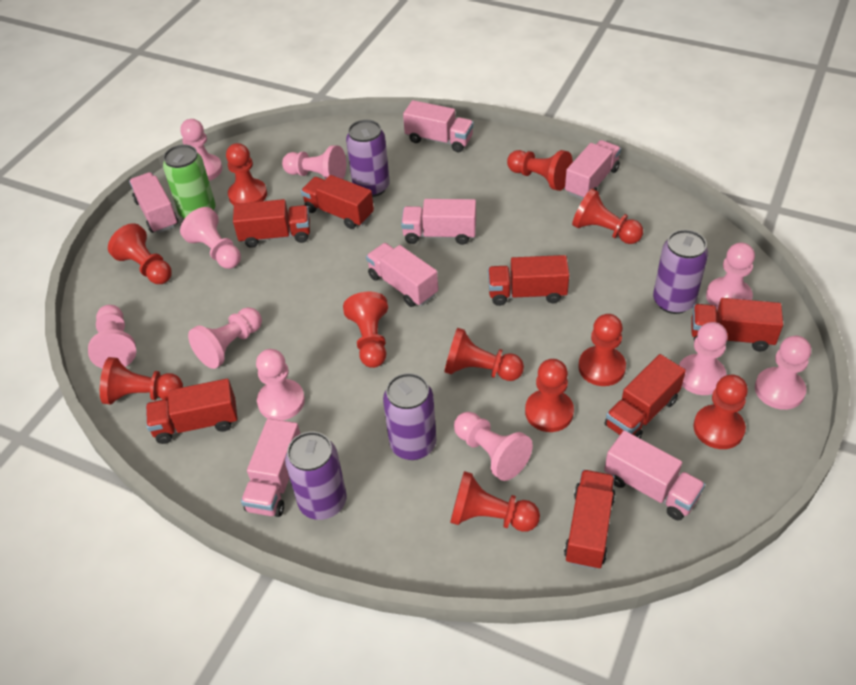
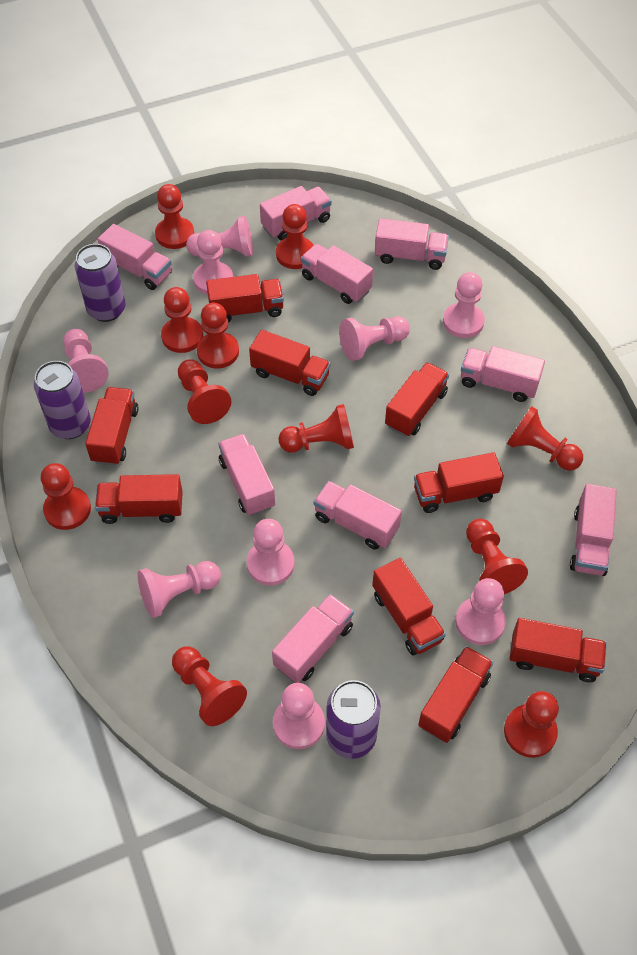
green can: 1 -> 0
pink pawn: 10 -> 9
pink truck: 7 -> 9
purple can: 4 -> 3
red truck: 7 -> 9

